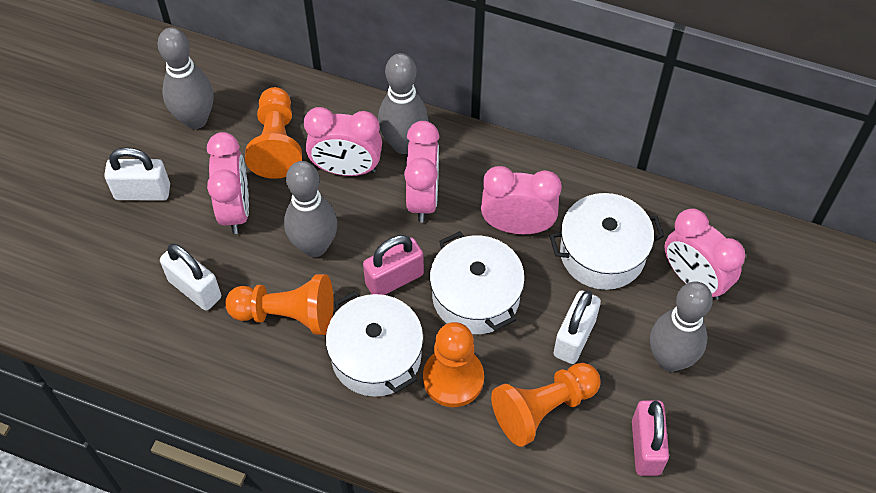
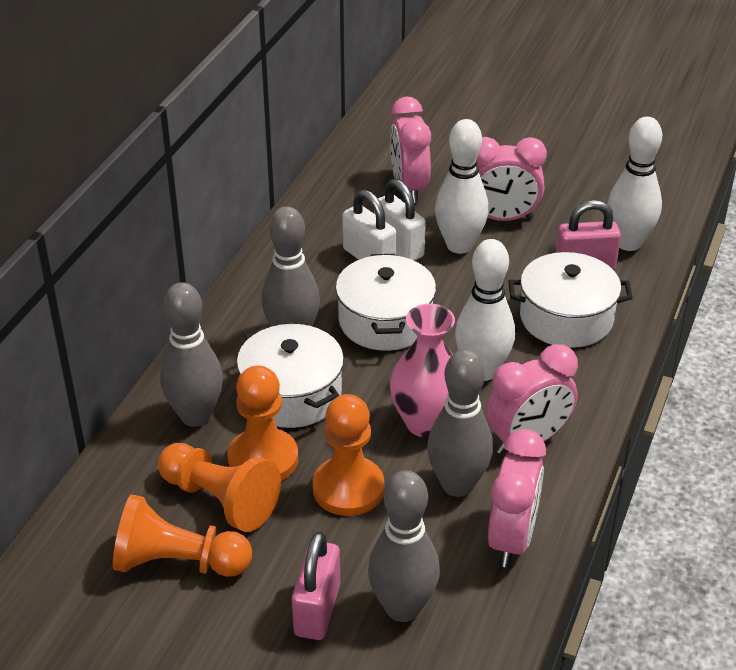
pink clock: 5 -> 4
pink vase: 0 -> 1
white bowling pin: 0 -> 3
white padlock: 3 -> 2

